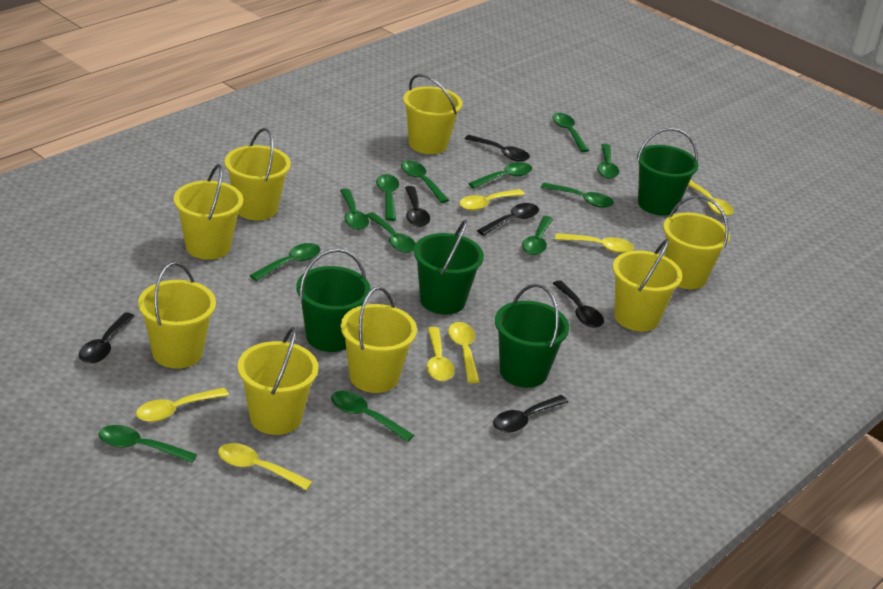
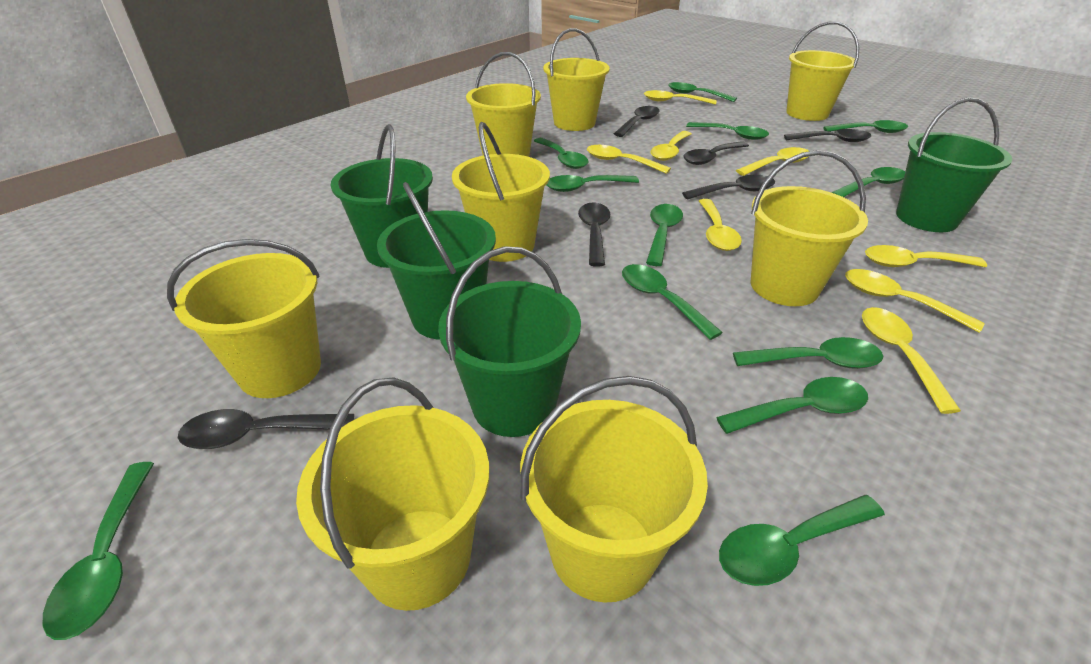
yellow spoon: 7 -> 8

